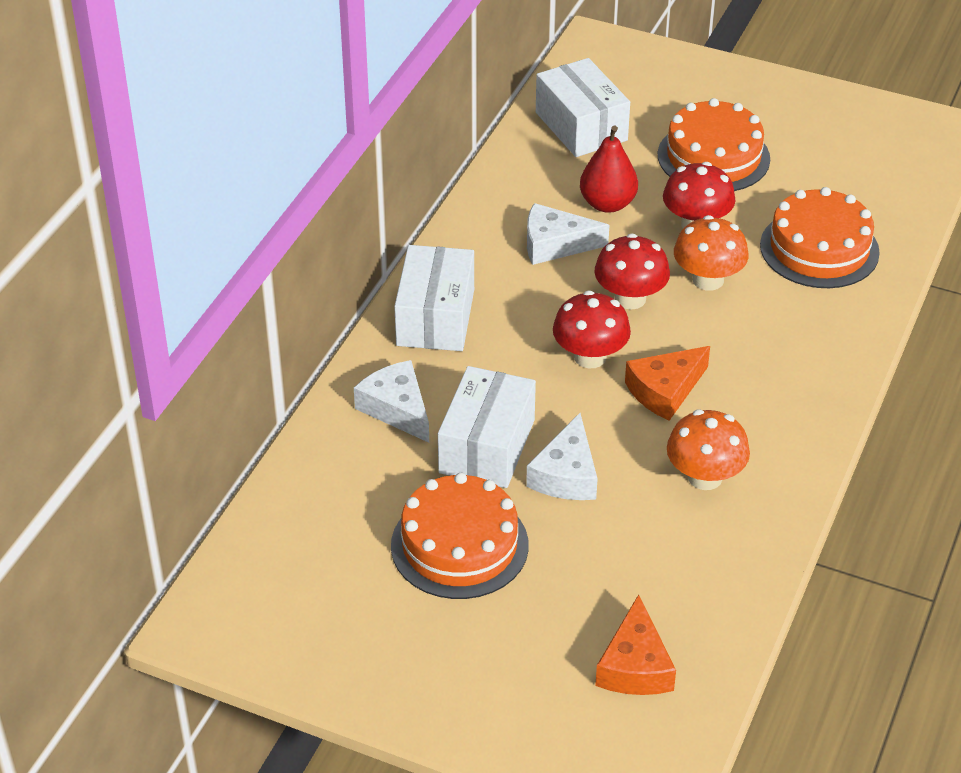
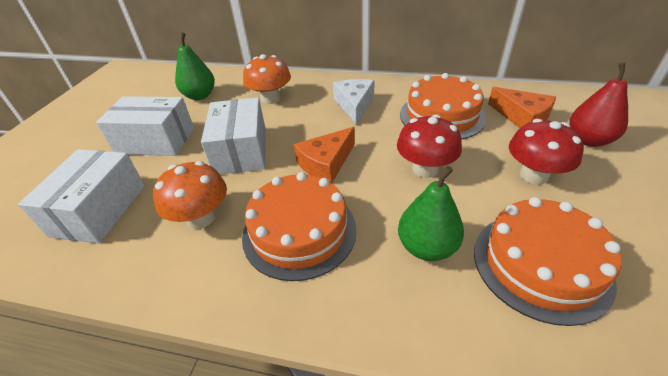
green pear: 0 -> 2
red mushroom: 3 -> 2
white cheese: 3 -> 1

